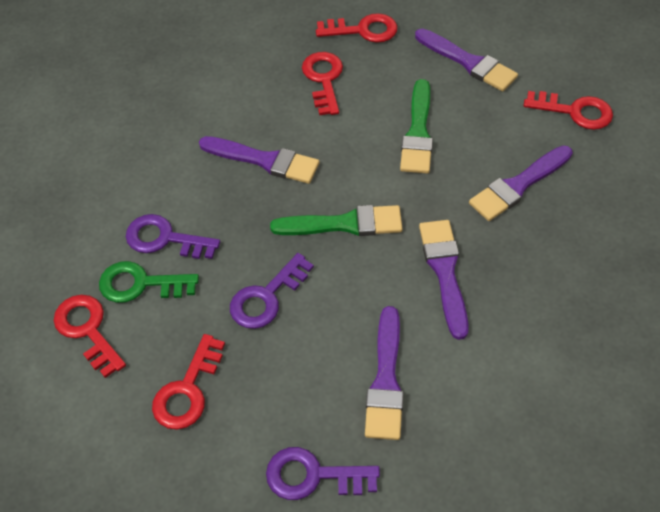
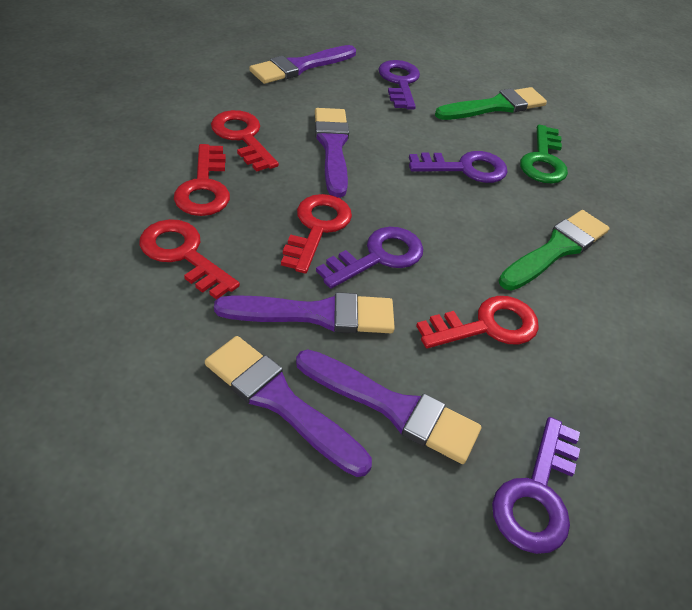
purple key: 3 -> 4

